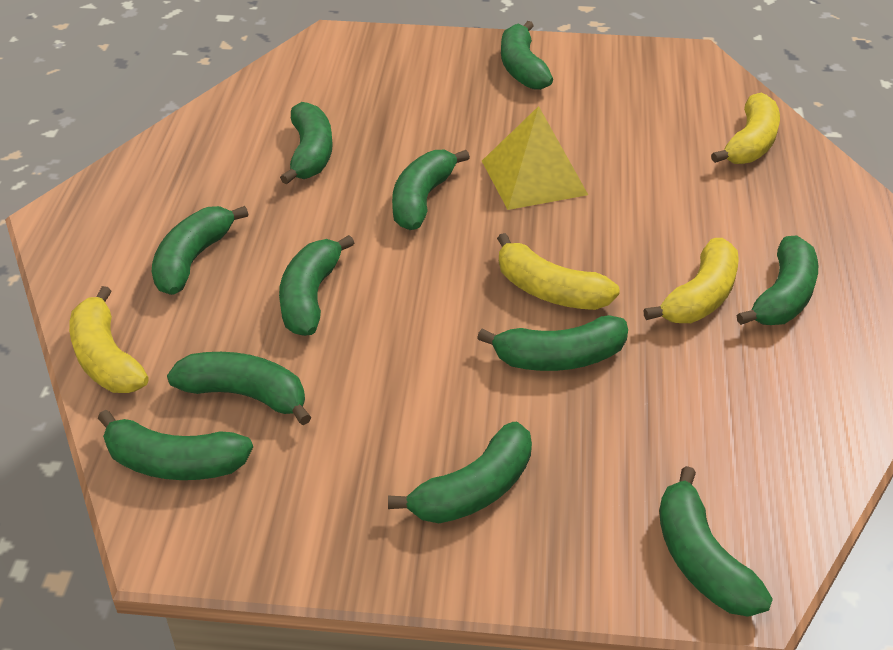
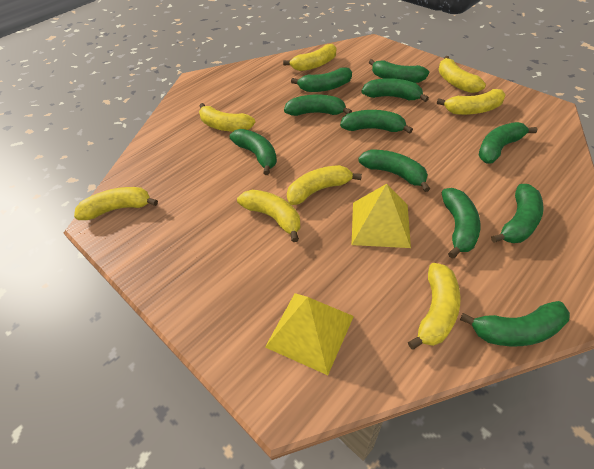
yellow banana: 4 -> 8
yellow pyramid: 1 -> 2

